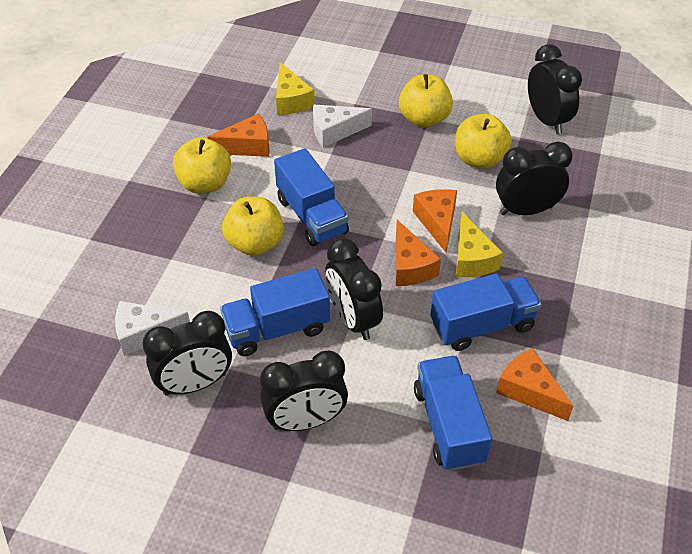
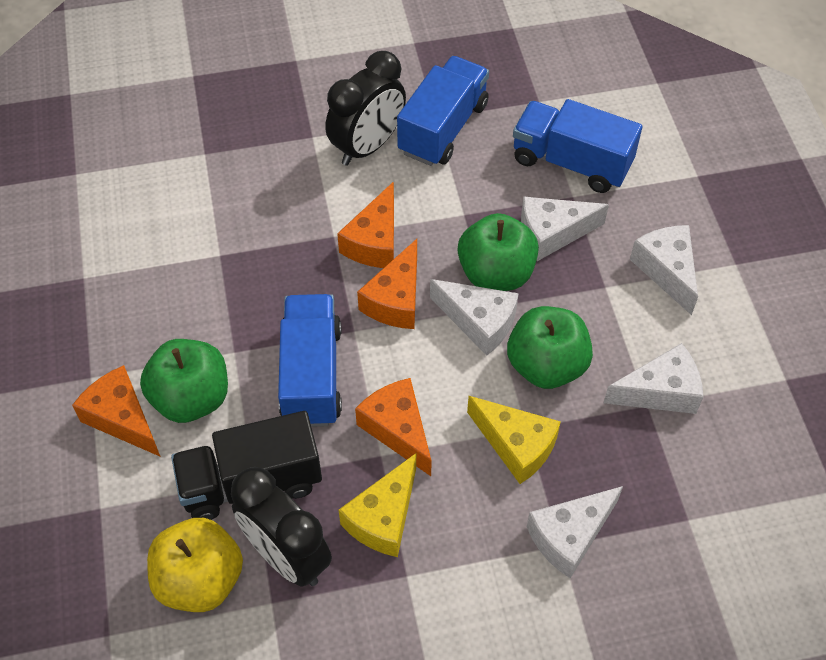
black clock: 5 -> 2
black truck: 0 -> 1
blue truck: 4 -> 3
green apple: 0 -> 3
white cheese: 2 -> 5
yellow apple: 4 -> 1

